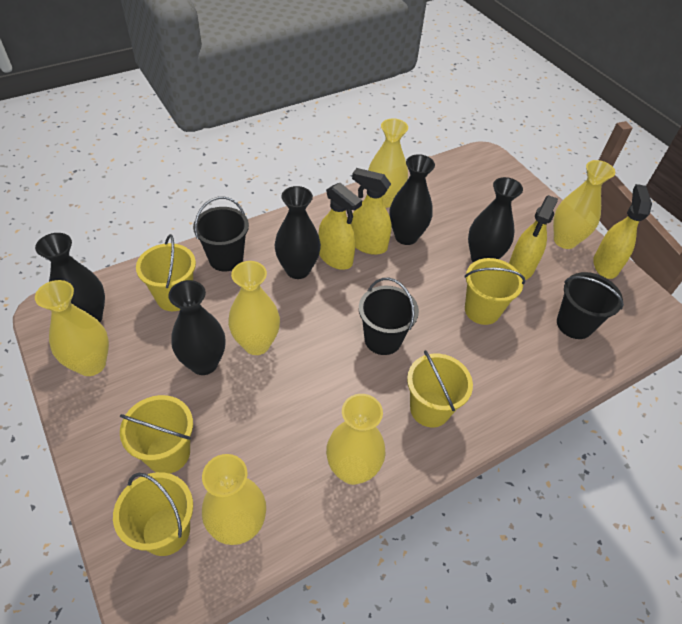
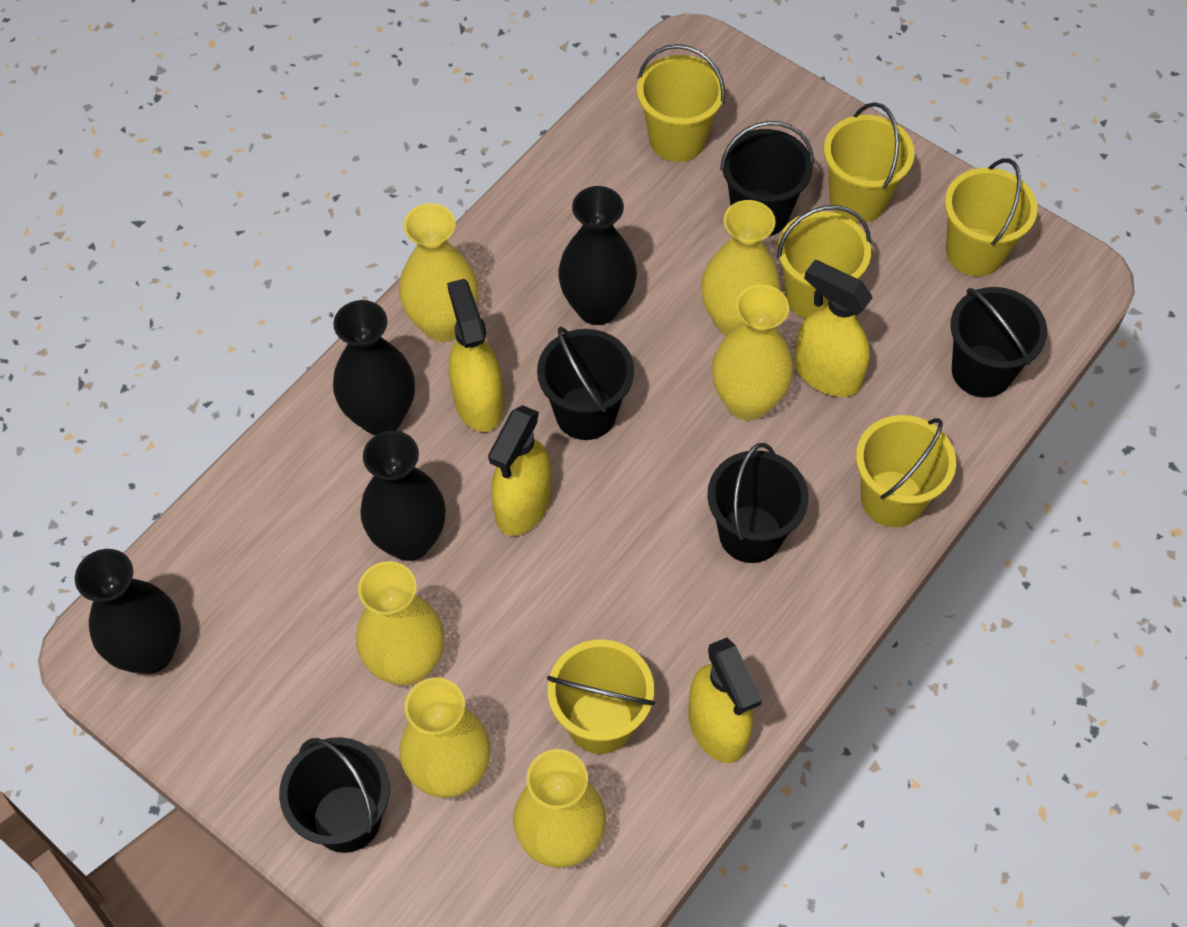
black bucket: 3 -> 5
black vase: 5 -> 4
yellow bucket: 5 -> 6

